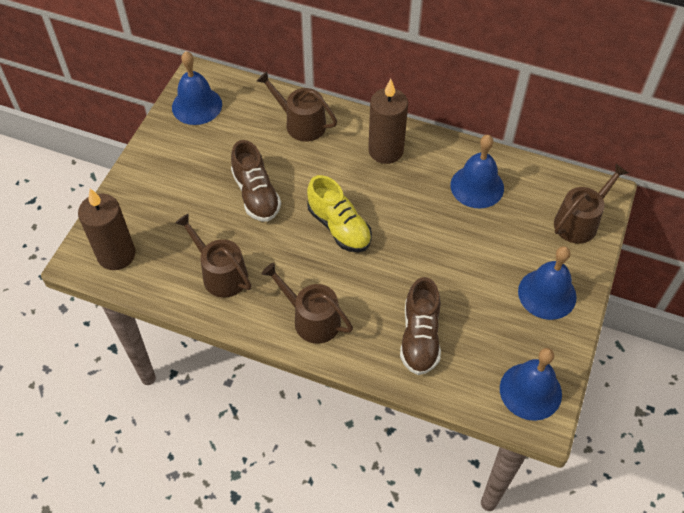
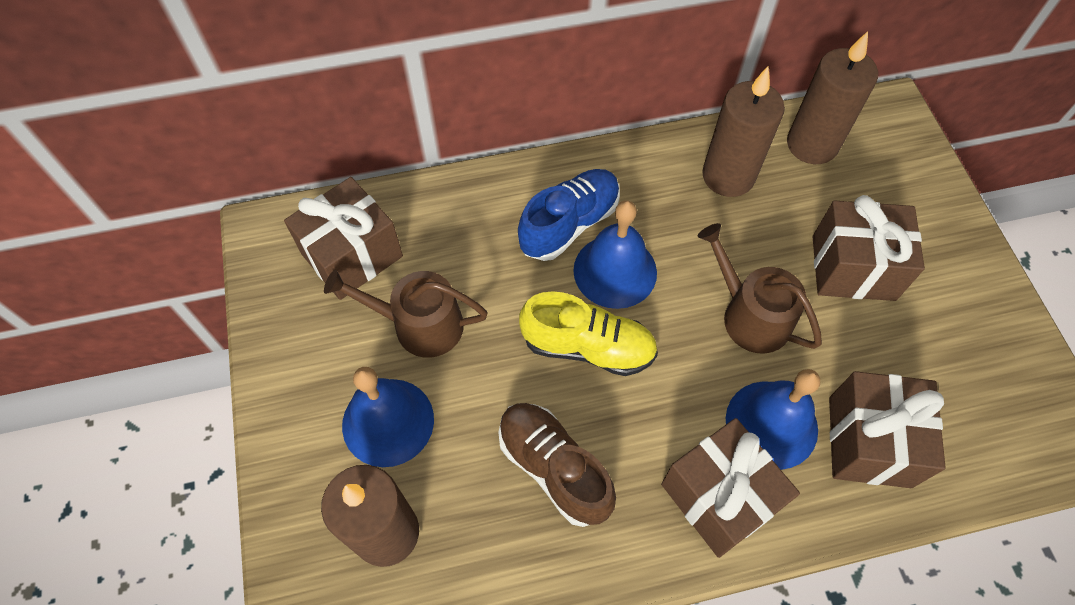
blue bell: 4 -> 3
blue shoe: 0 -> 1
brown candle: 2 -> 3
brown gift: 0 -> 4
brown shoe: 2 -> 1
brown watering can: 4 -> 2

